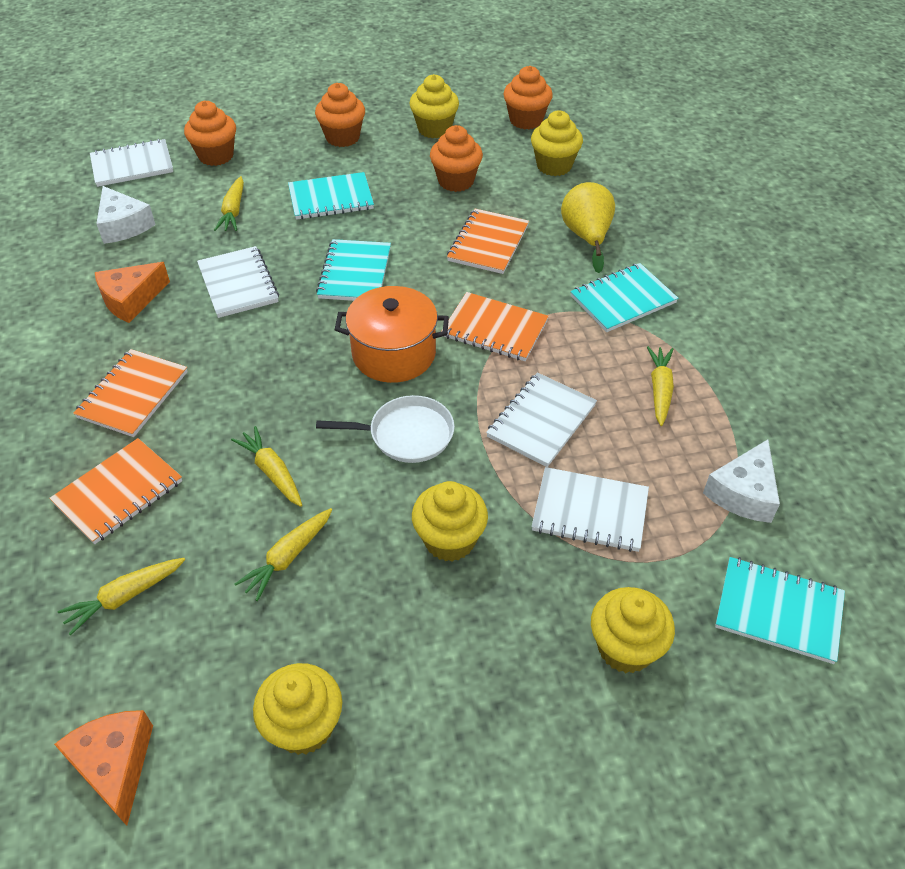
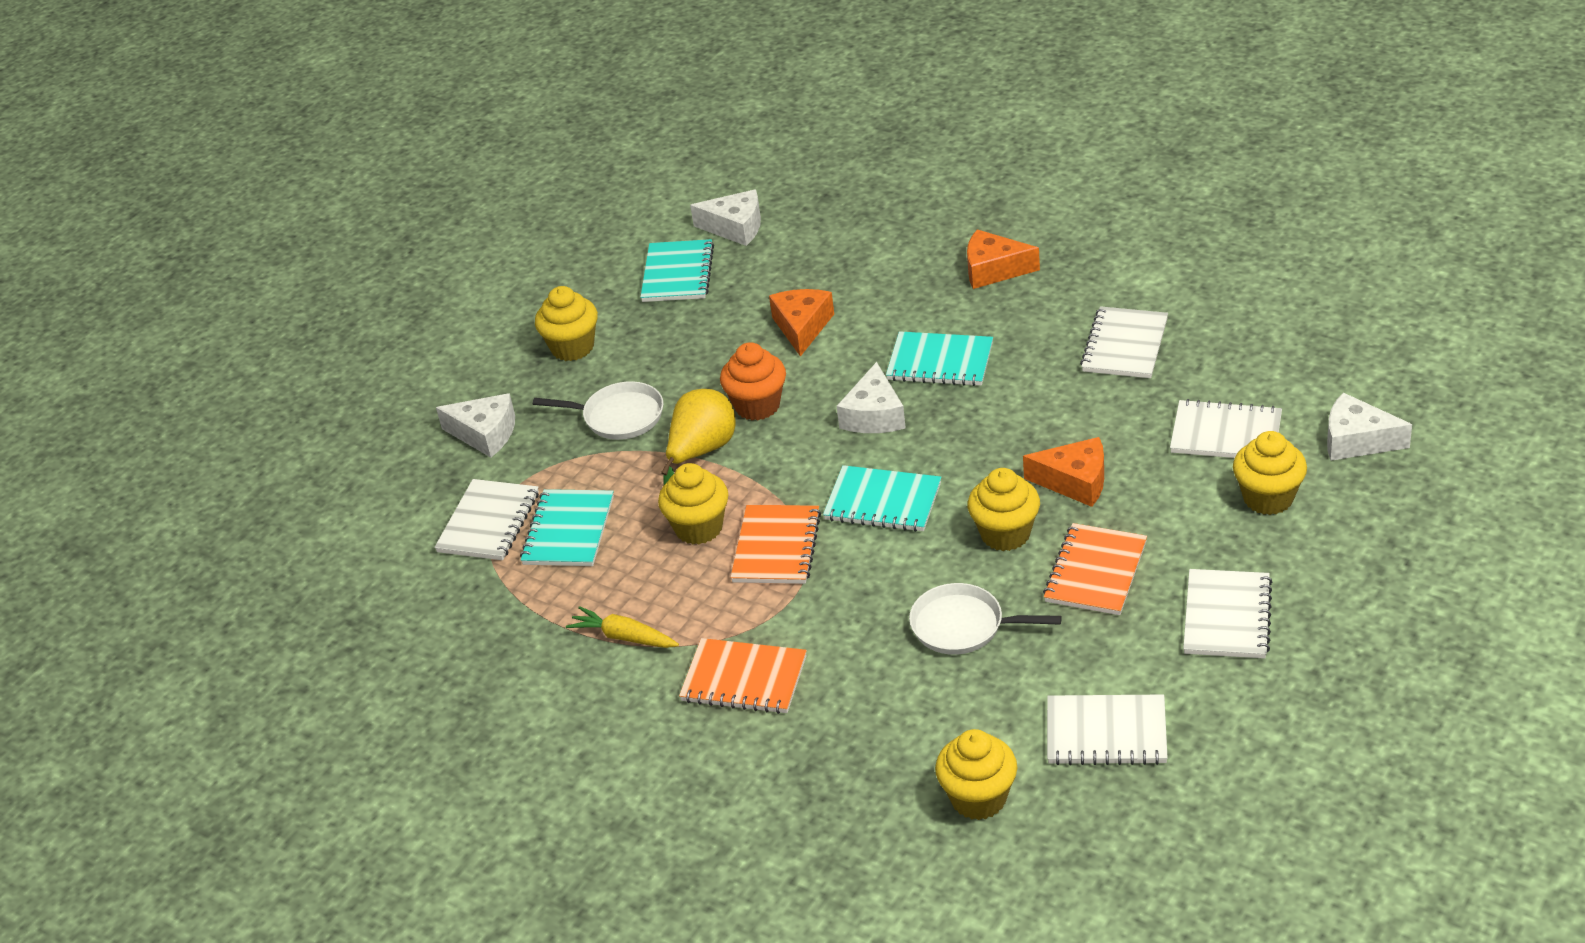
orange cheese: 2 -> 3
orange cupcake: 4 -> 1
orange notebook: 4 -> 3
orange pot: 1 -> 0
white cheese: 2 -> 4
white notebook: 4 -> 5
white pan: 1 -> 2
yellow carrot: 5 -> 1

